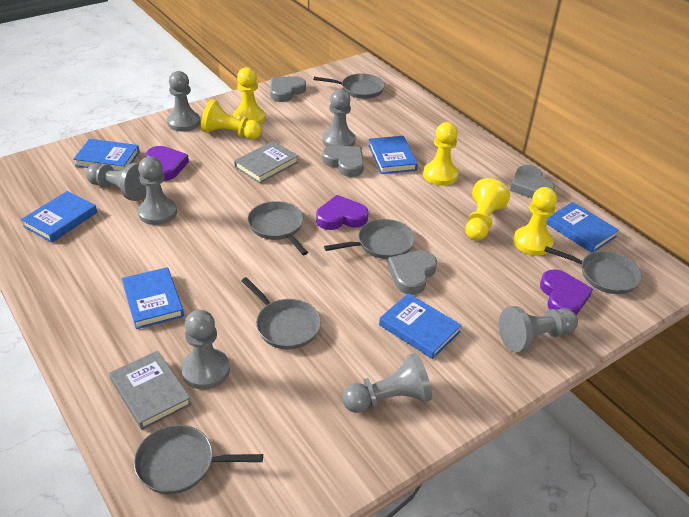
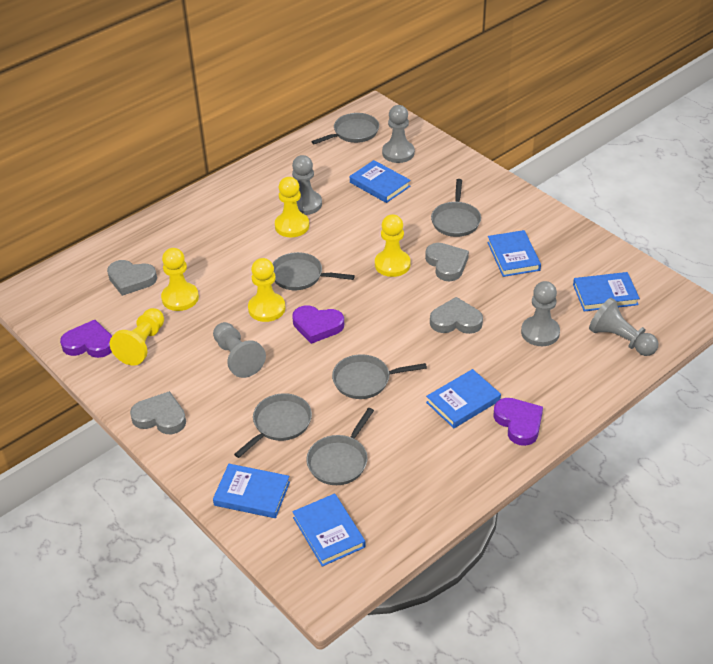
grey book: 2 -> 0
grey pawn: 7 -> 5

